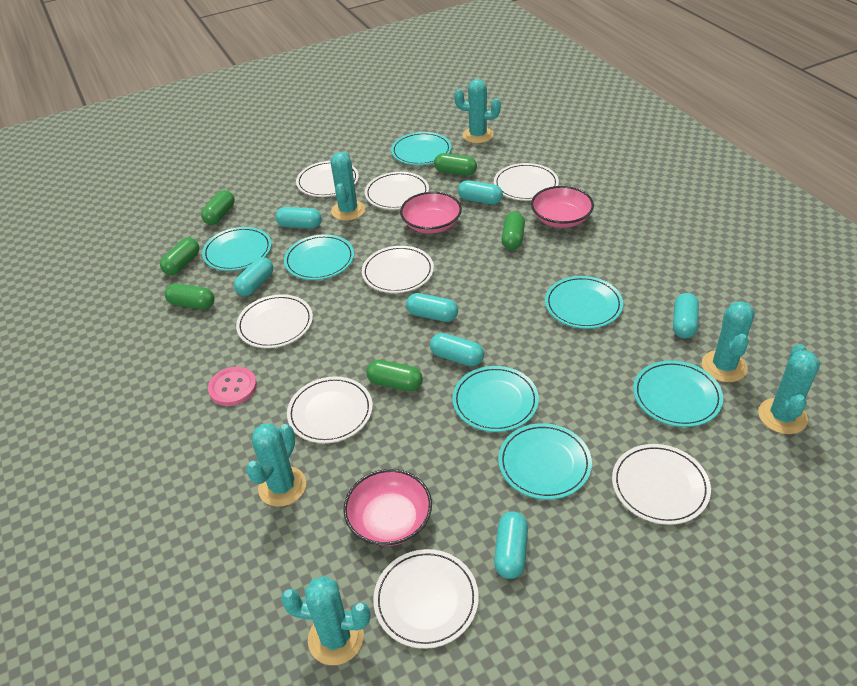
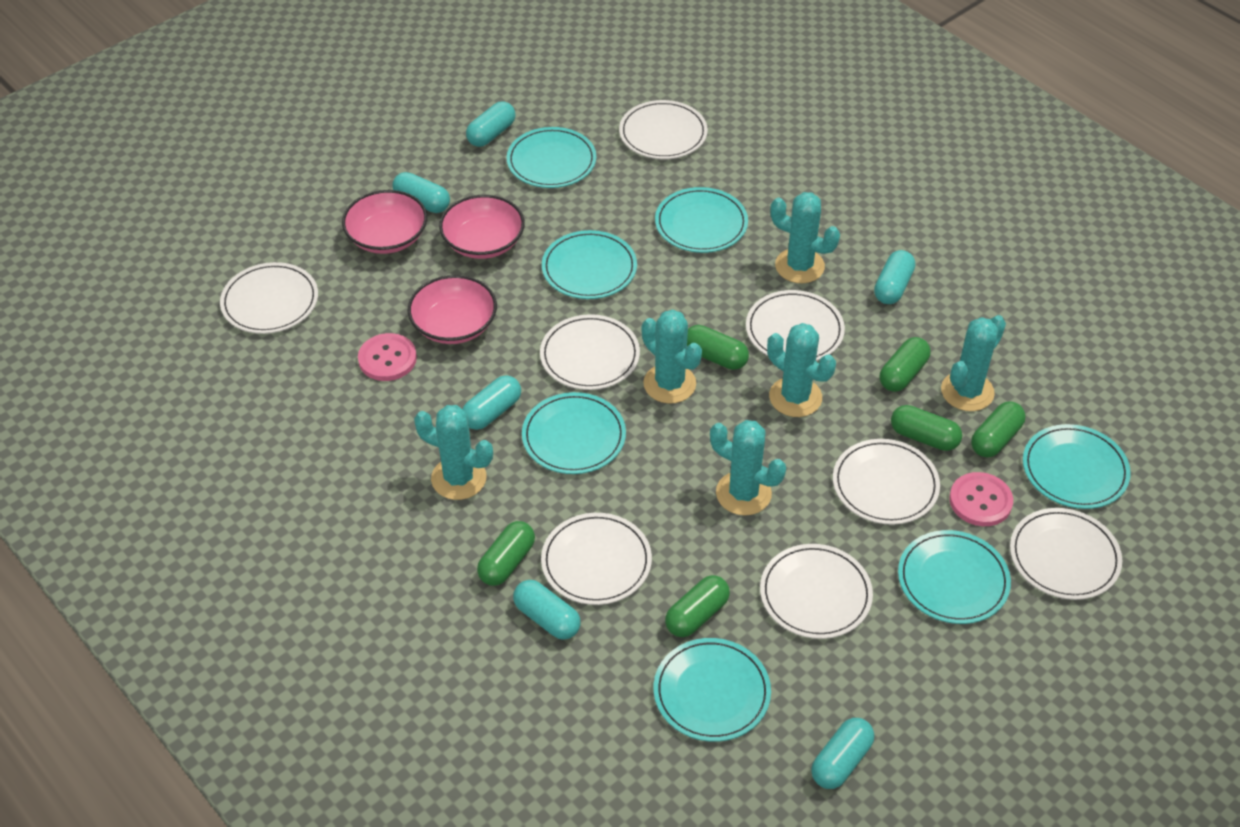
pink button: 1 -> 2
turquoise capsule: 7 -> 6

